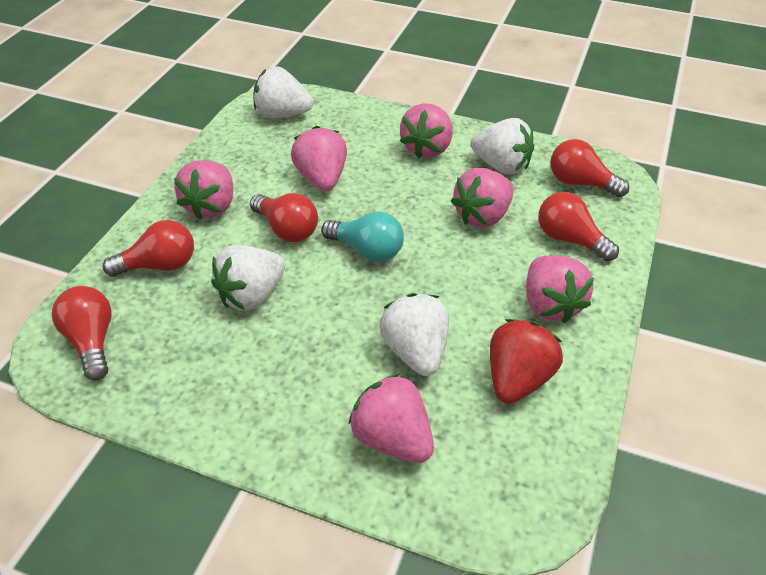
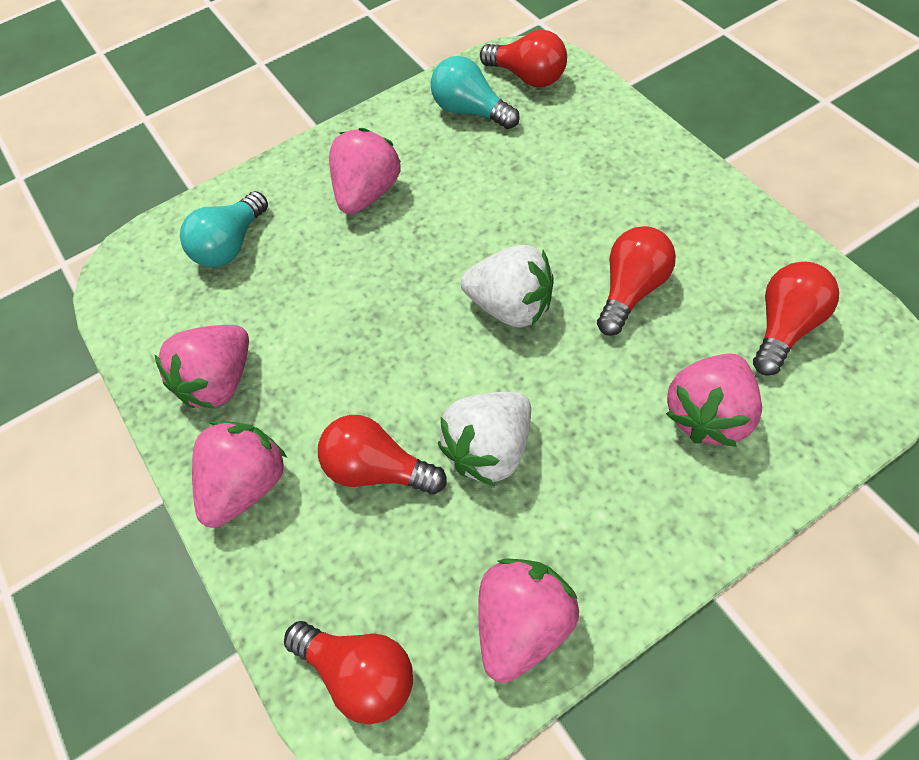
pink strawberry: 6 -> 5
red strawberry: 1 -> 0
turquoise light bulb: 1 -> 2
white strawberry: 4 -> 2

